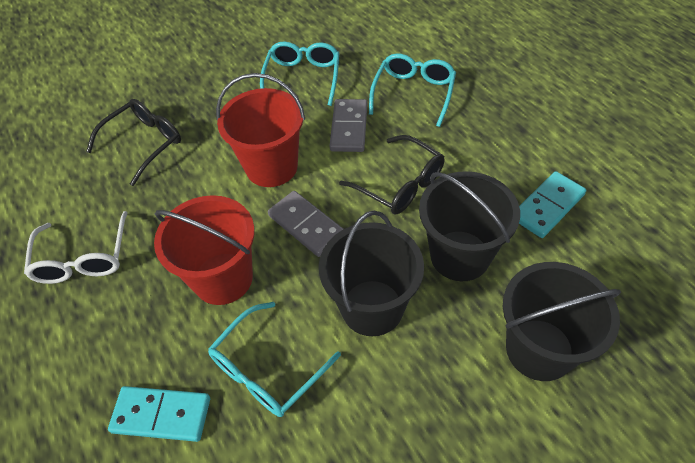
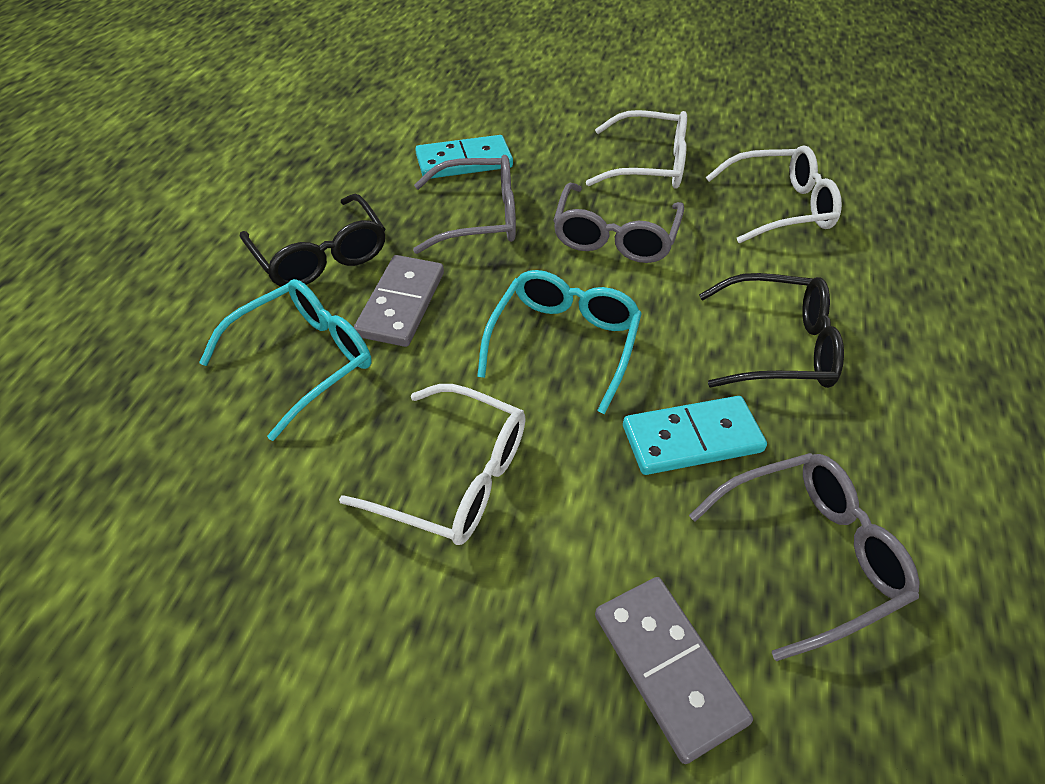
black bucket: 3 -> 0
grey glasses: 0 -> 3
red bucket: 2 -> 0
turquoise glasses: 3 -> 2
white glasses: 1 -> 3

